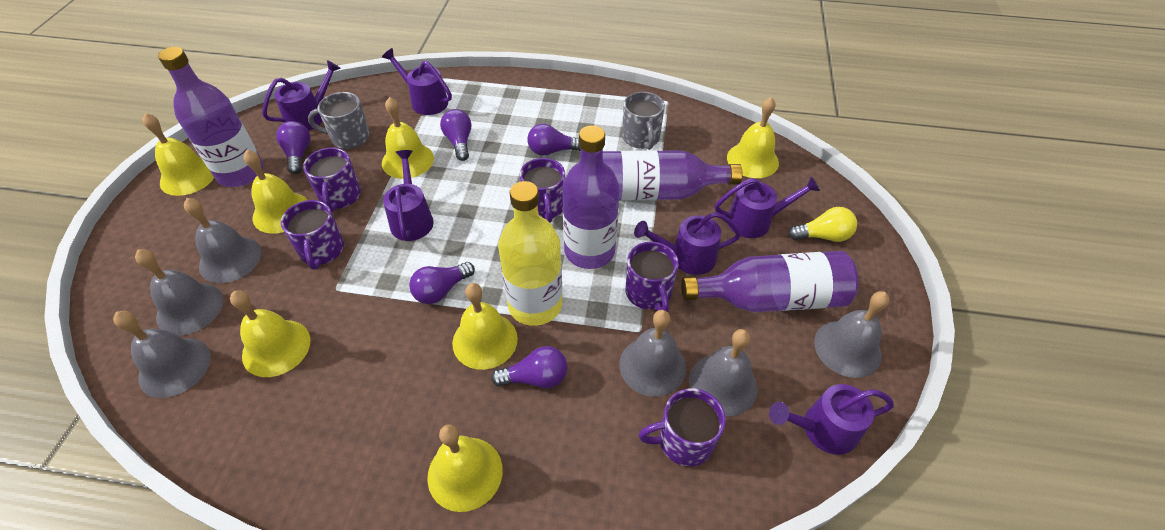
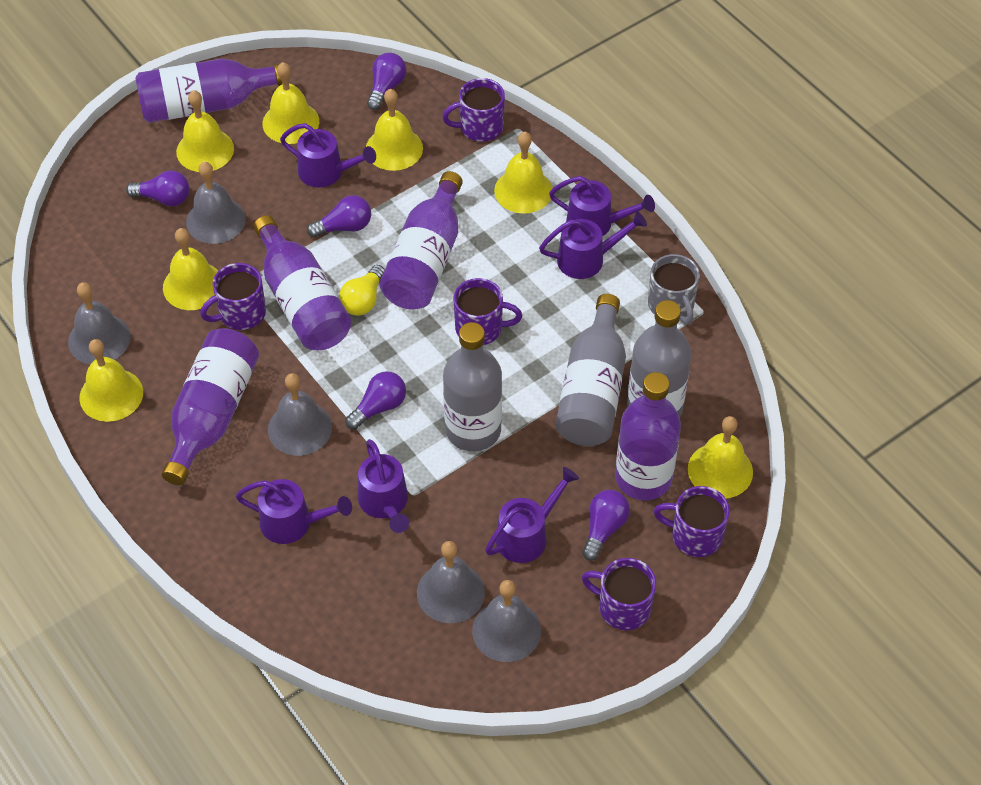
grey bell: 6 -> 5
grey bottle: 0 -> 3
grey mug: 2 -> 1
purple bottle: 4 -> 5
yellow bottle: 1 -> 0

